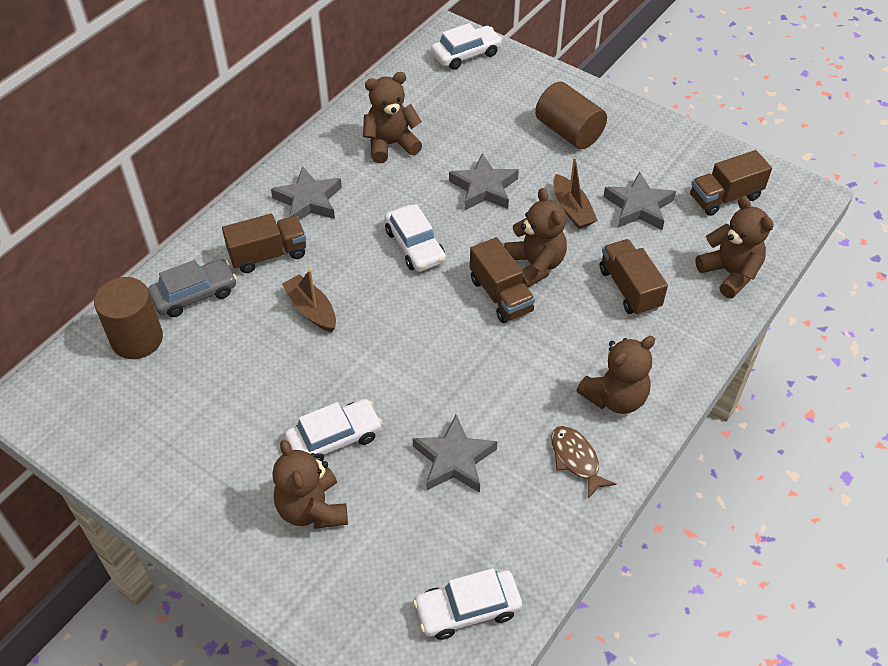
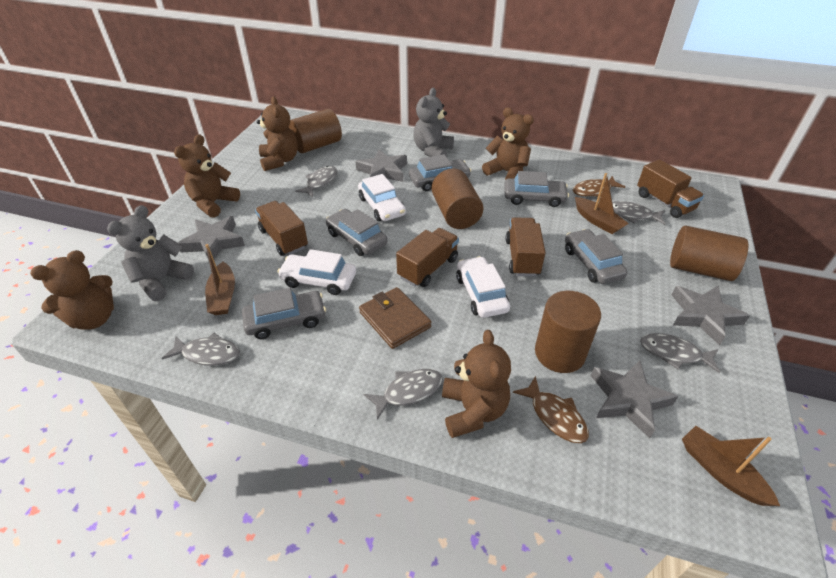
brown boat: 2 -> 3
brown cylinder: 2 -> 4
brown fish: 1 -> 2
brown wallet: 0 -> 1
grey car: 1 -> 5
grey fish: 0 -> 5
grey teddy bear: 0 -> 2
white car: 4 -> 3

